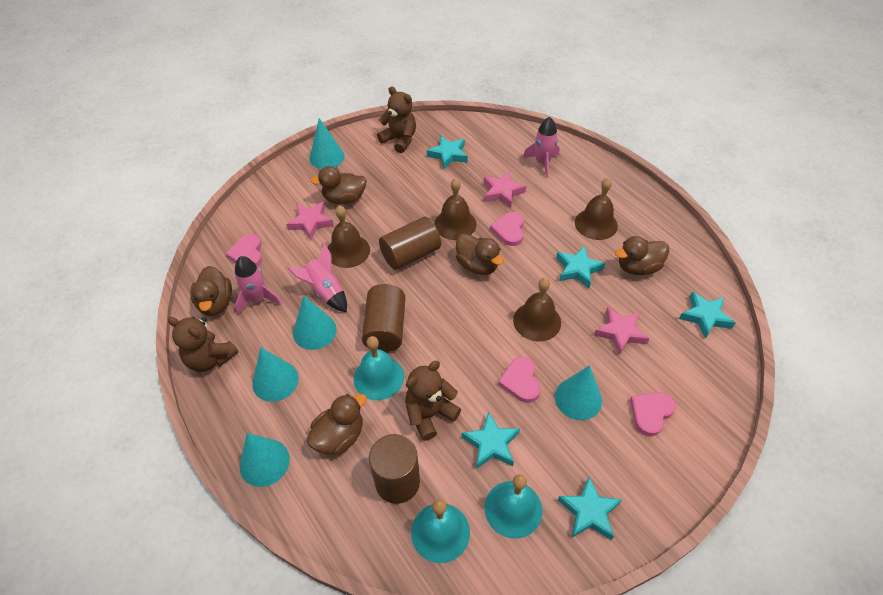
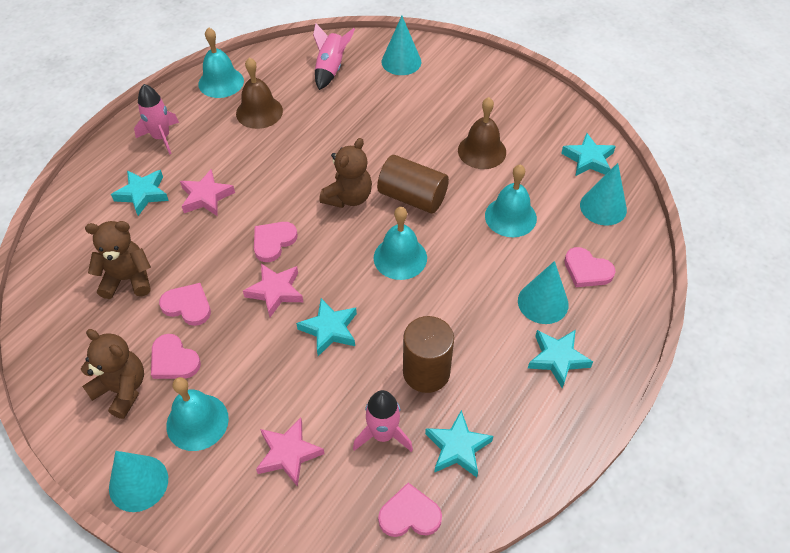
brown bell: 4 -> 2
brown cylinder: 3 -> 2
brown duck: 5 -> 0
pink heart: 4 -> 5
turquoise bell: 3 -> 4
turquoise cone: 5 -> 4

